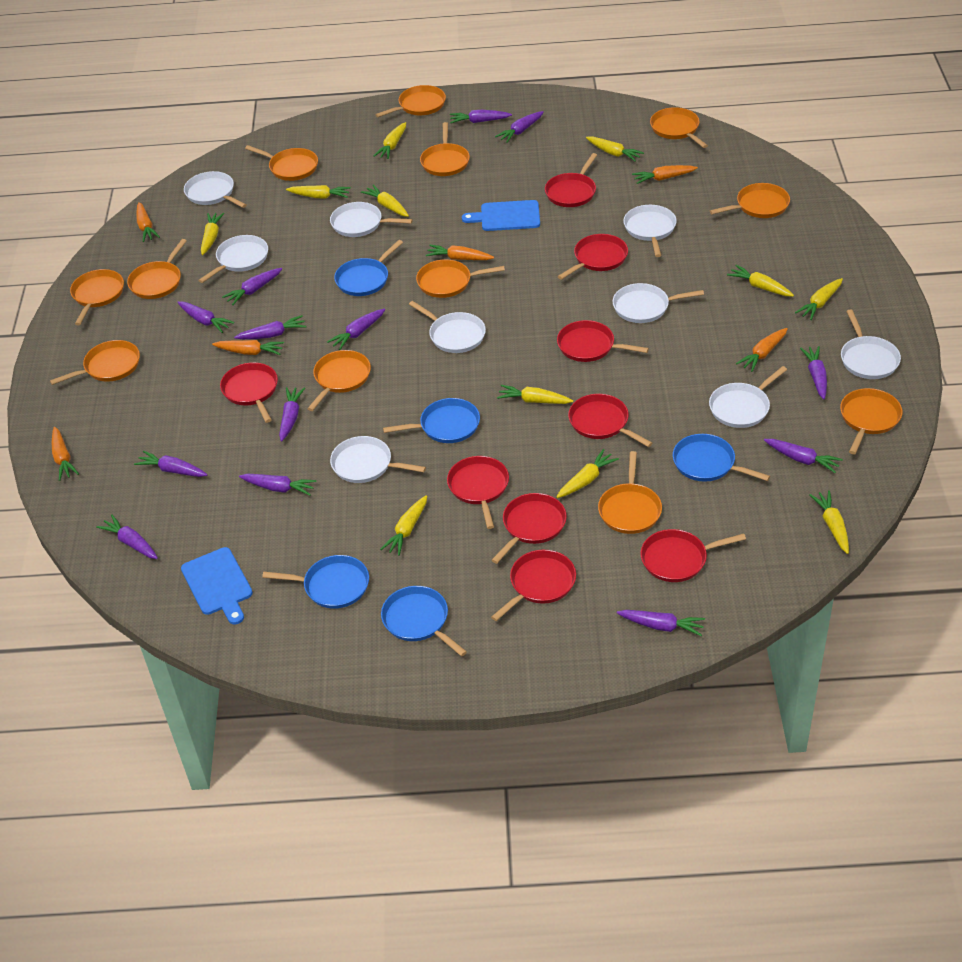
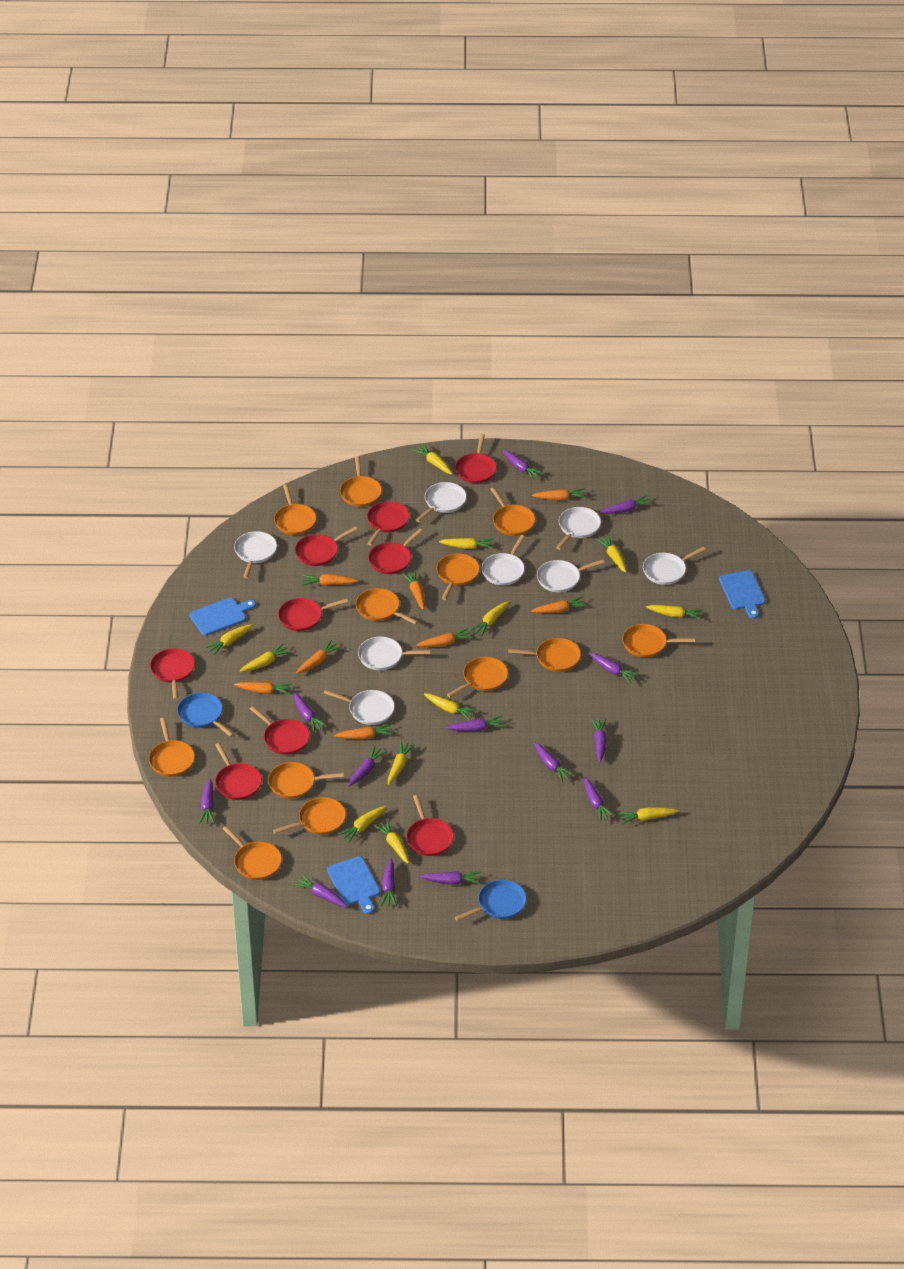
blue cutting board: 2 -> 3
blue pan: 5 -> 2
orange carrot: 6 -> 8
white pan: 9 -> 8
yellow carrot: 11 -> 12

